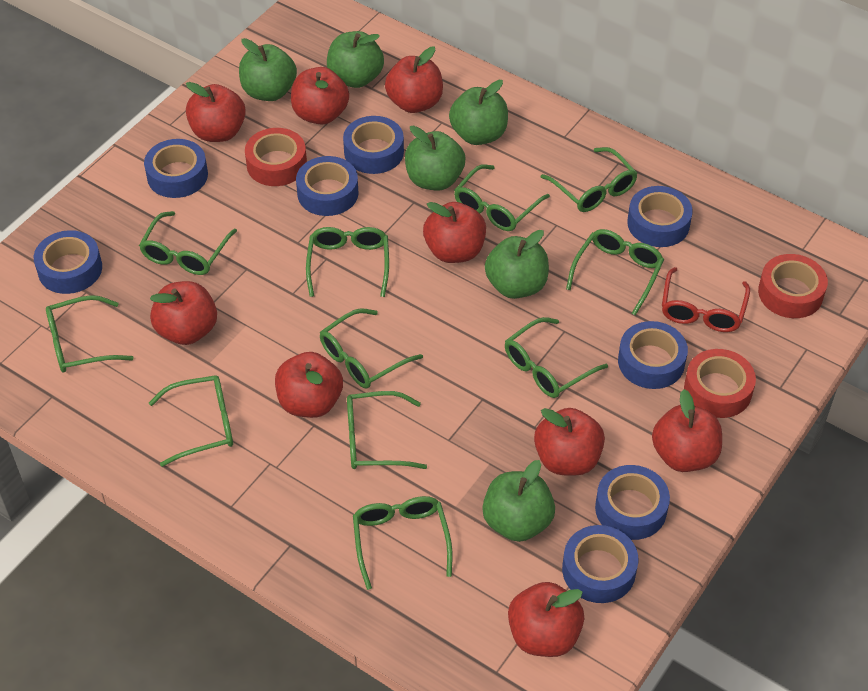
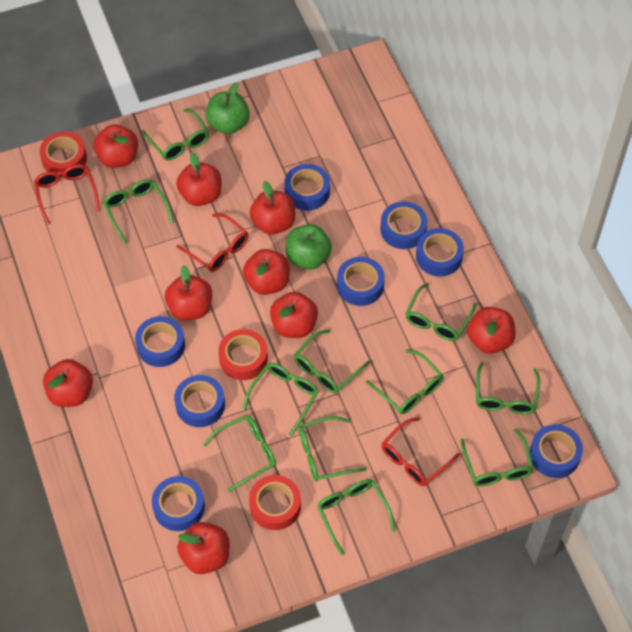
green apple: 6 -> 2
red glasses: 1 -> 3

